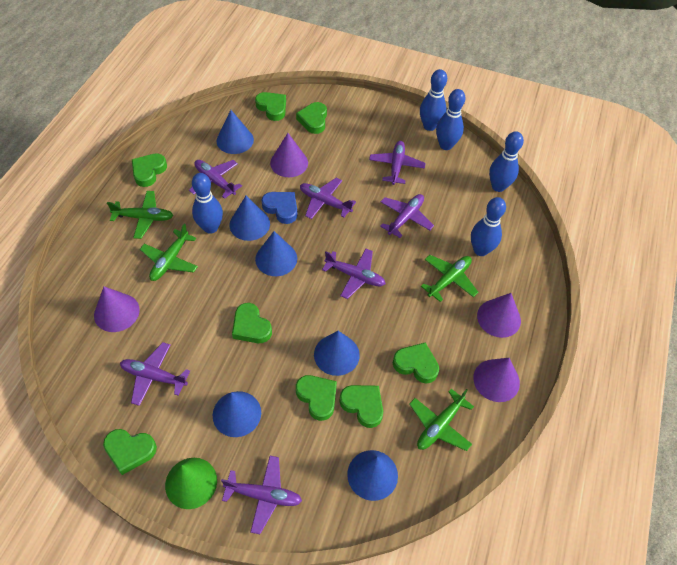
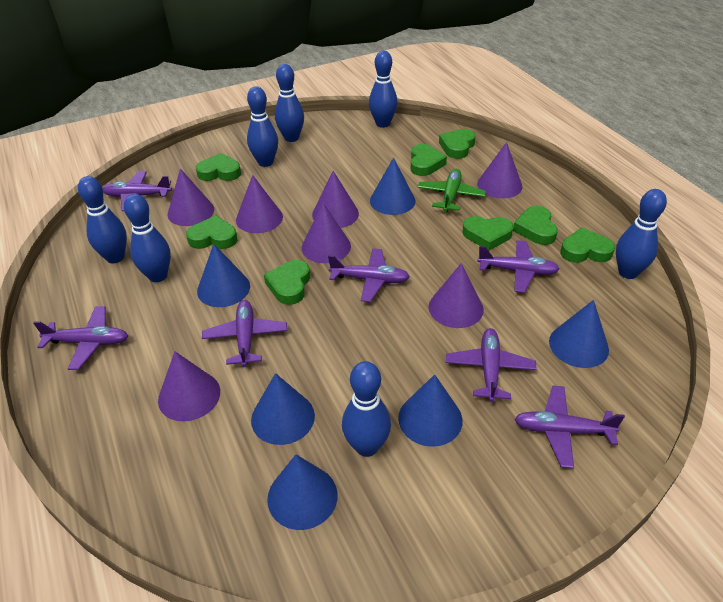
blue bowling pin: 5 -> 7
blue heart: 1 -> 0
green cone: 1 -> 0
green plane: 4 -> 1
purple cone: 4 -> 7

